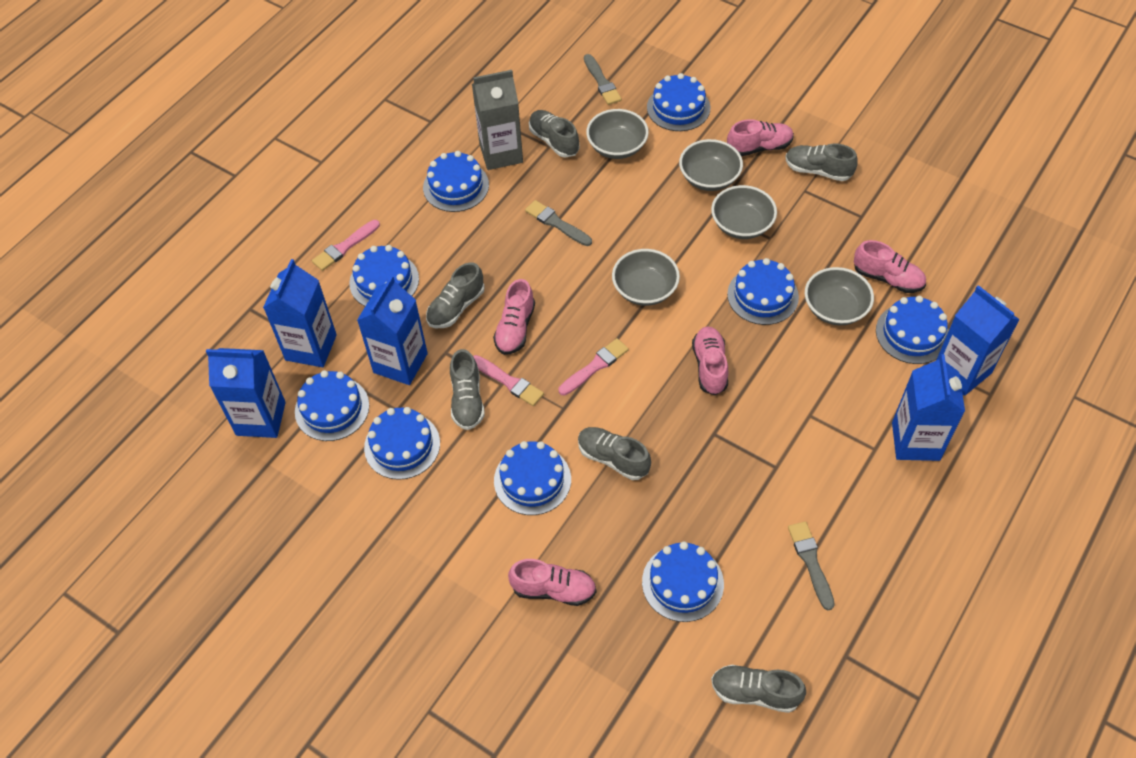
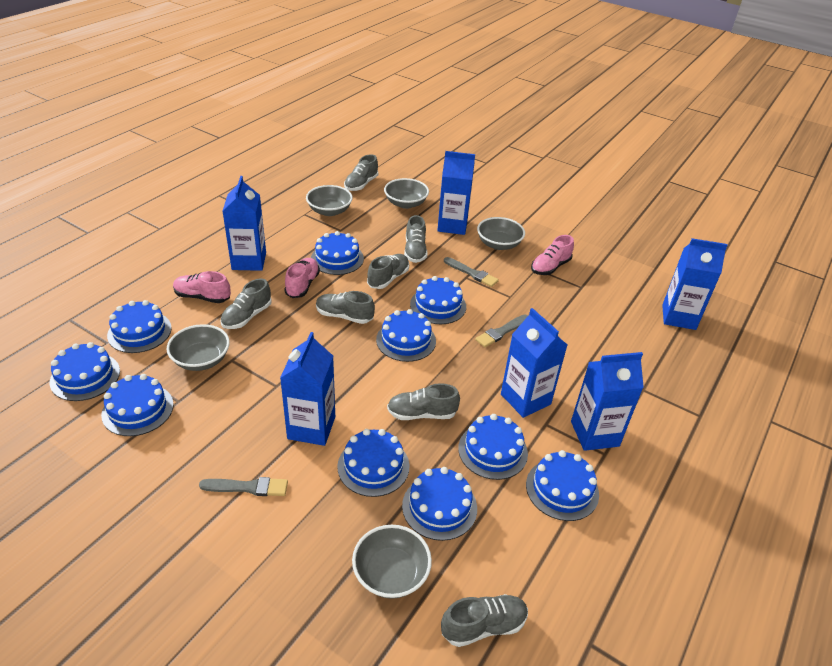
blue cake: 9 -> 10
blue carton: 5 -> 6
grey carton: 1 -> 0
grey shoe: 6 -> 7
pink brush: 3 -> 0
pink shoe: 5 -> 3

